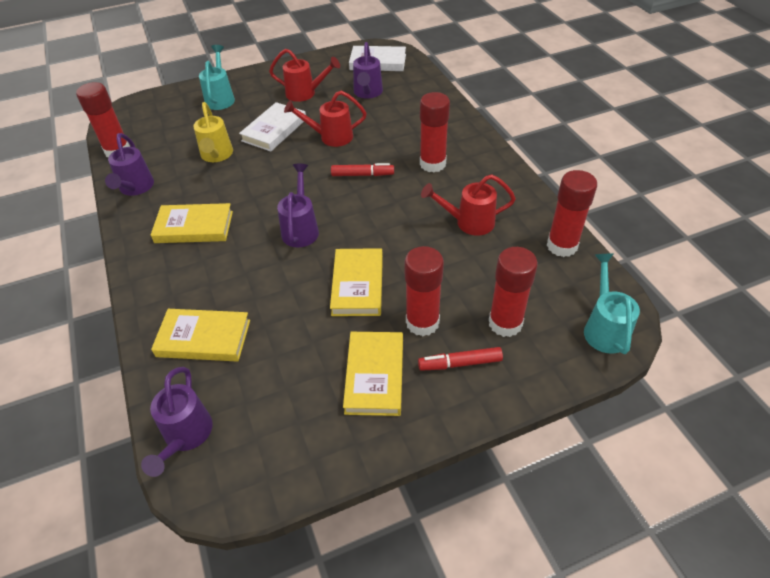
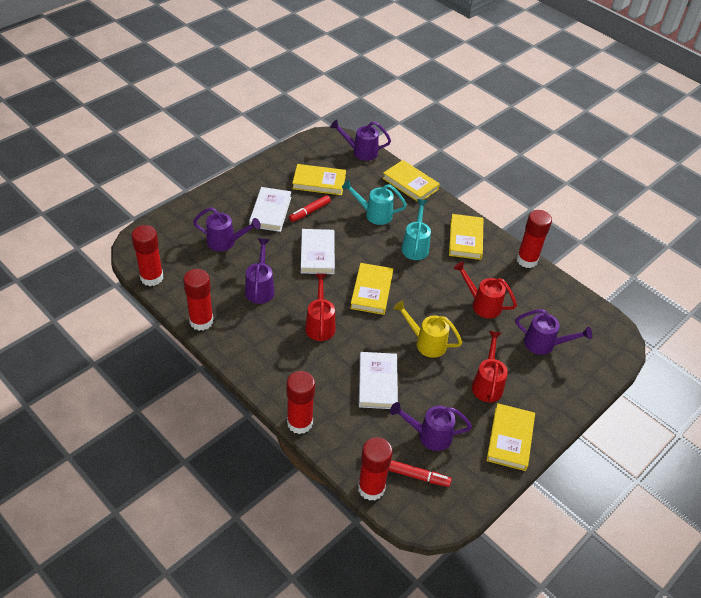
purple watering can: 4 -> 5
white book: 2 -> 3
yellow book: 4 -> 5

